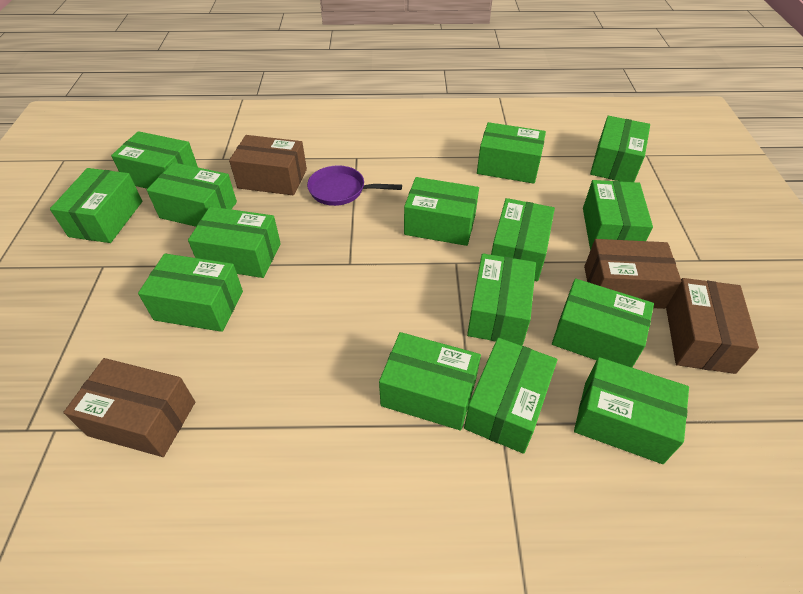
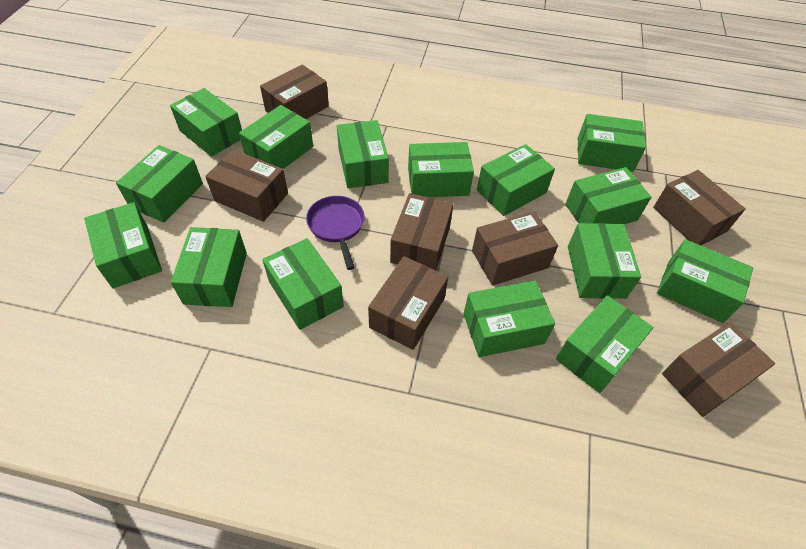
brown box: 4 -> 7

